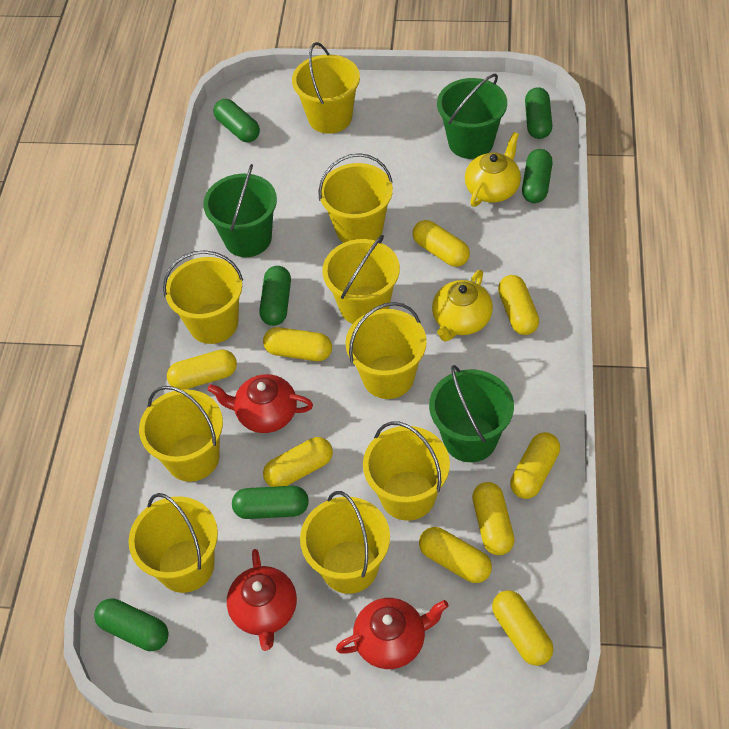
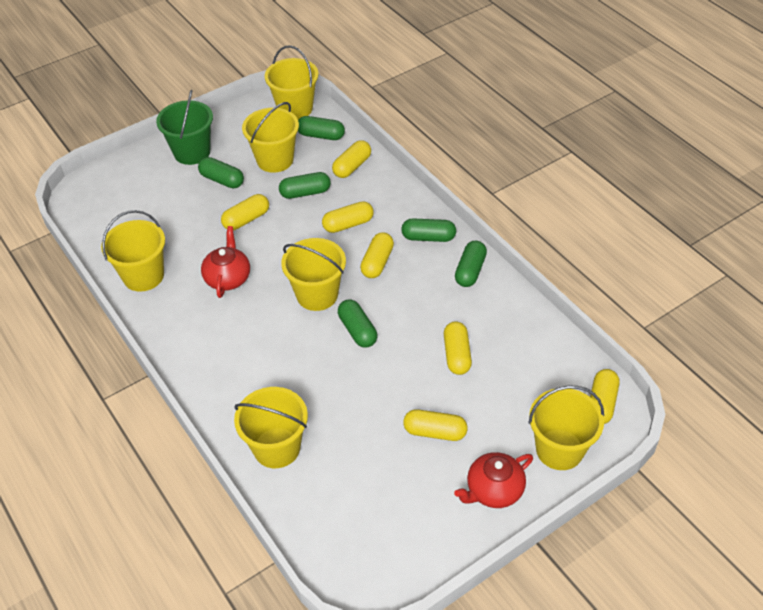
green bucket: 3 -> 1
red teapot: 3 -> 2
yellow bucket: 9 -> 6
yellow capsule: 9 -> 7
yellow teapot: 2 -> 0

